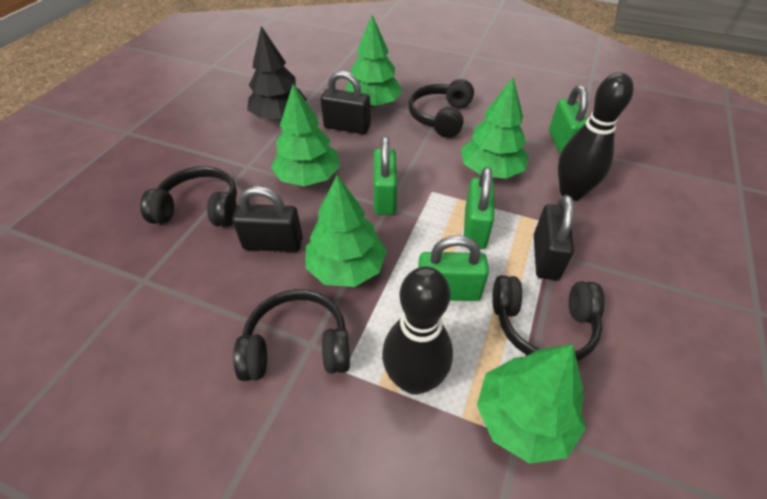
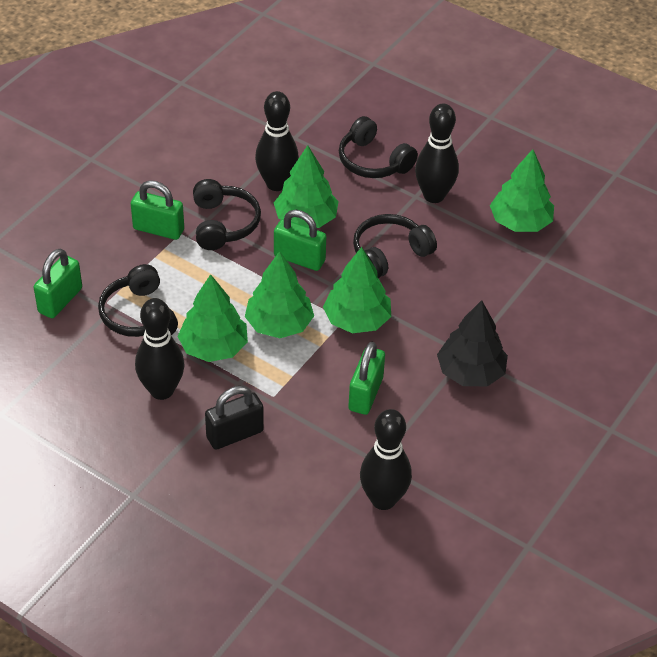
black bowling pin: 2 -> 4
black padlock: 3 -> 1

